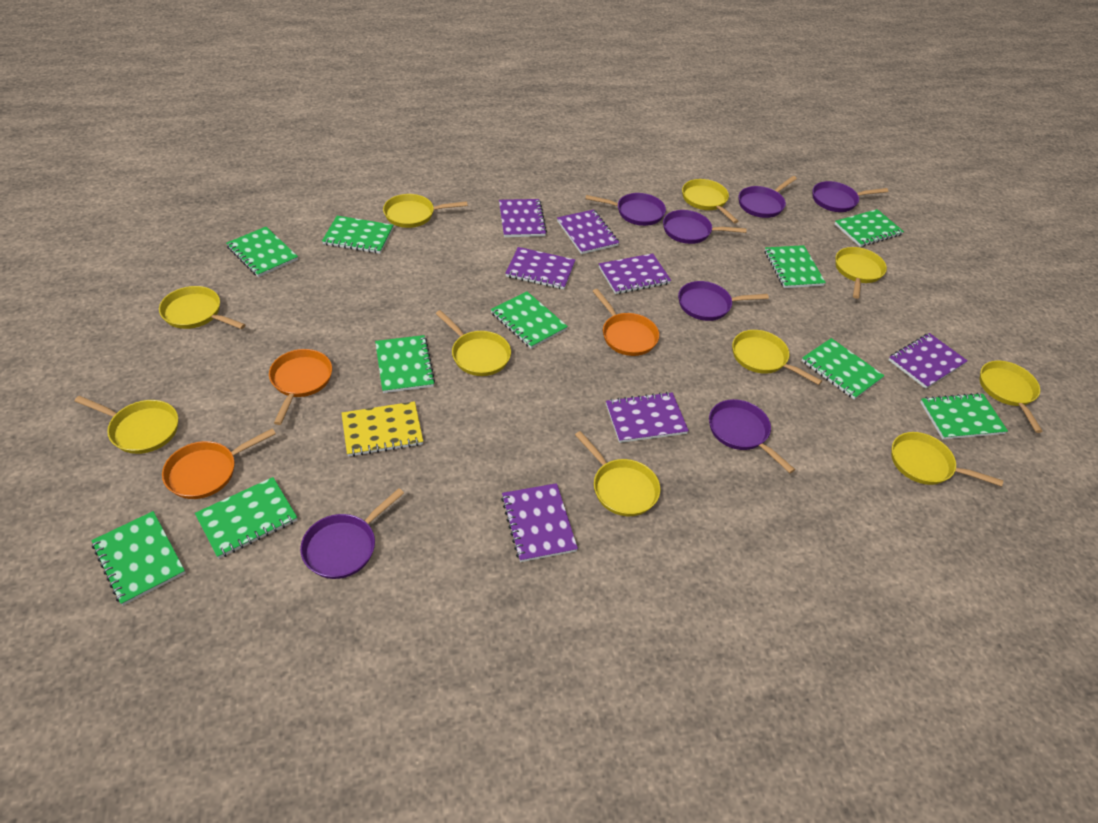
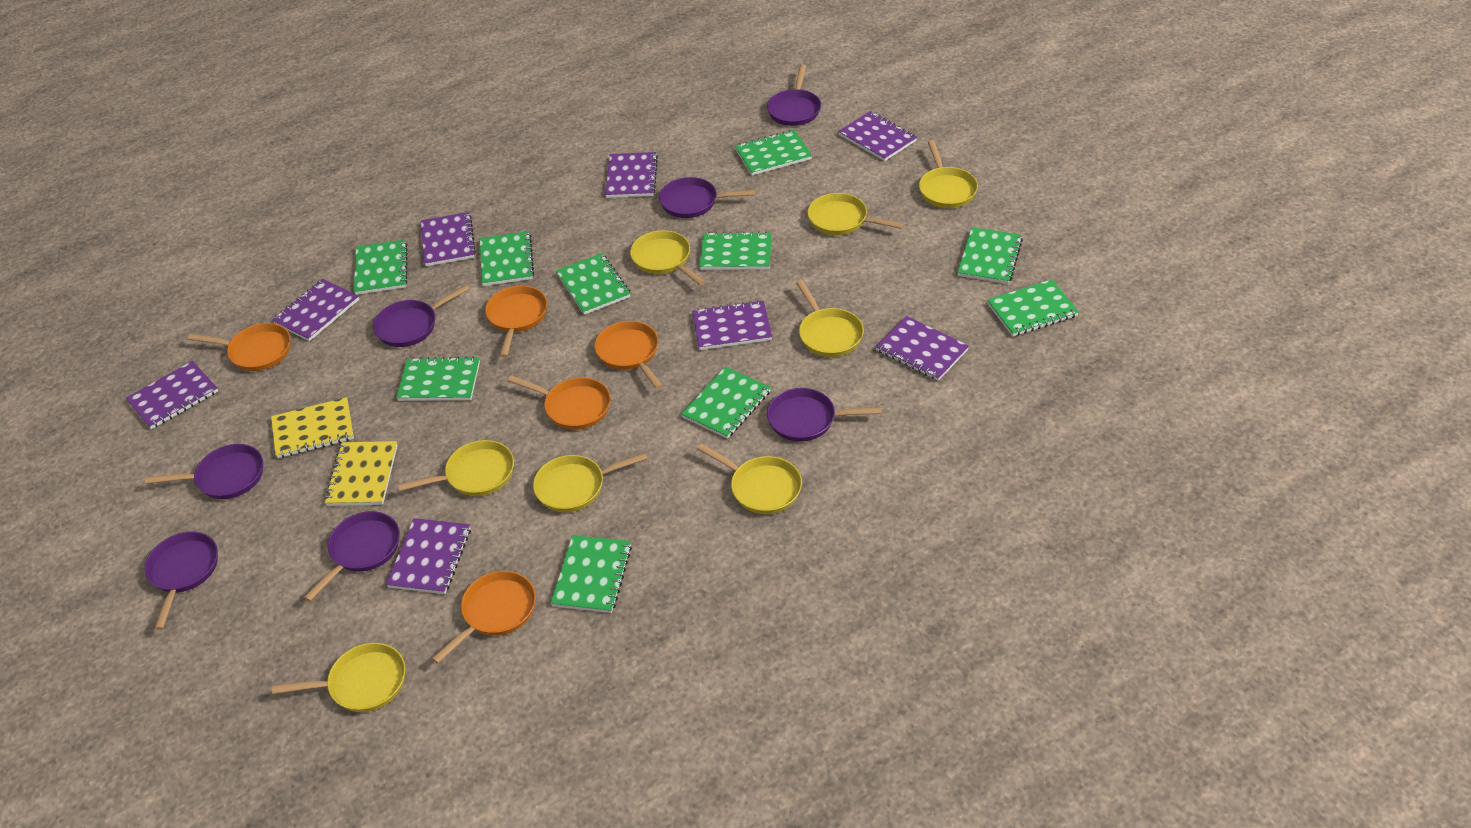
orange pan: 3 -> 5
purple notebook: 7 -> 8
yellow notebook: 1 -> 2
yellow pan: 10 -> 8

